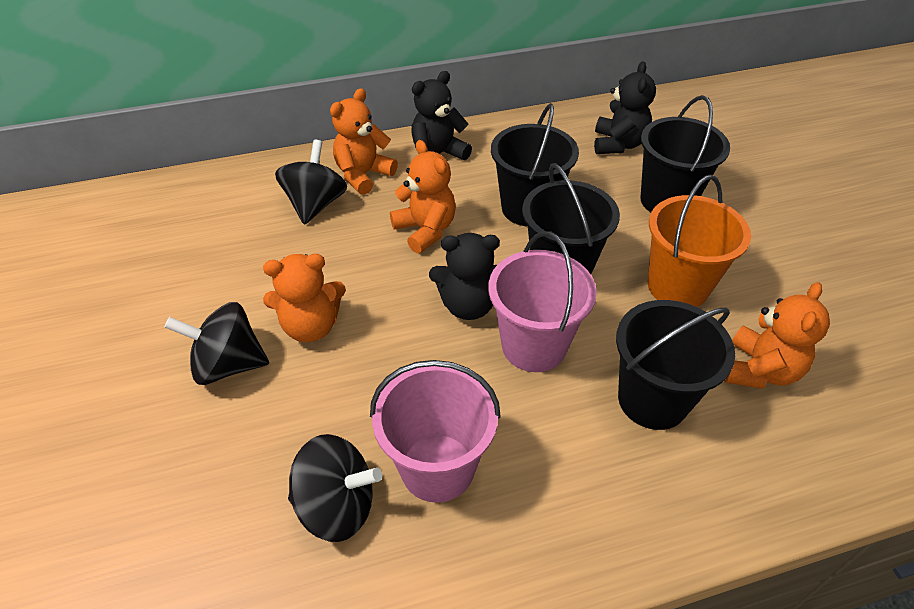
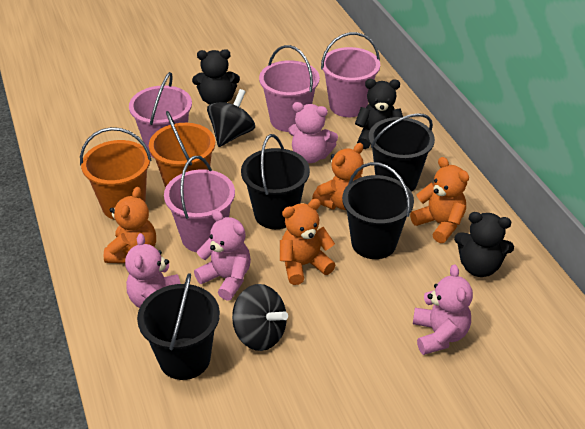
black spinning top: 3 -> 2
orange bucket: 1 -> 2
pink bucket: 2 -> 4
pink teddy bear: 0 -> 4

